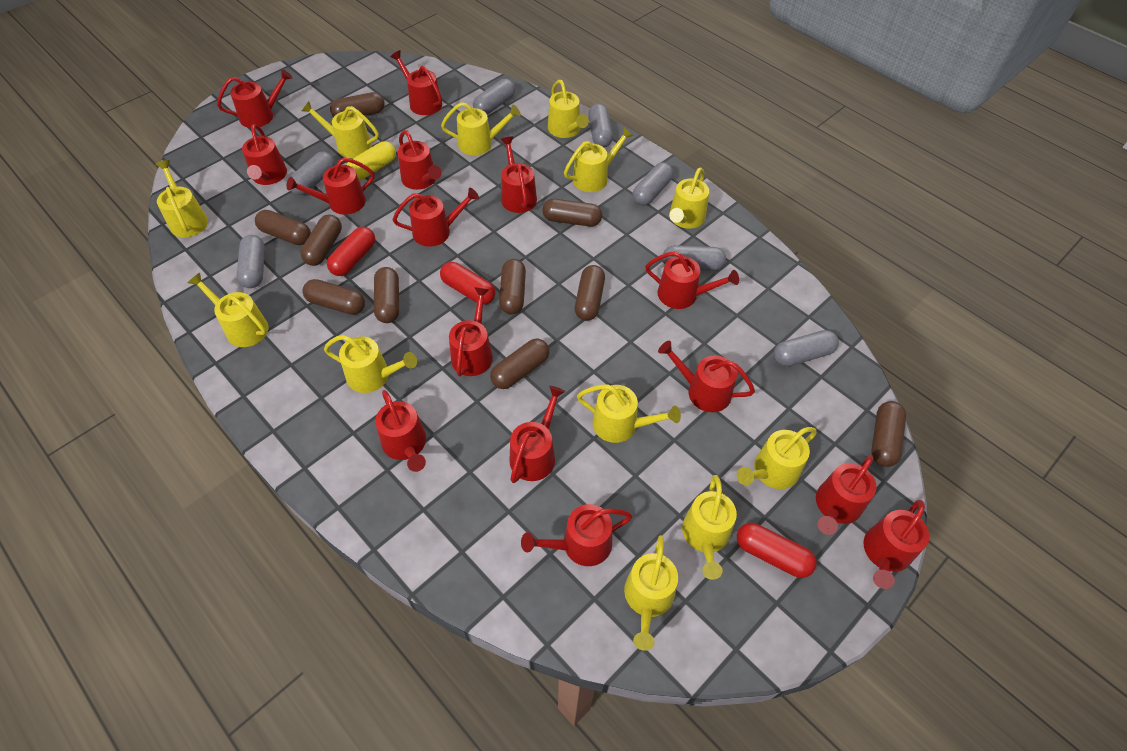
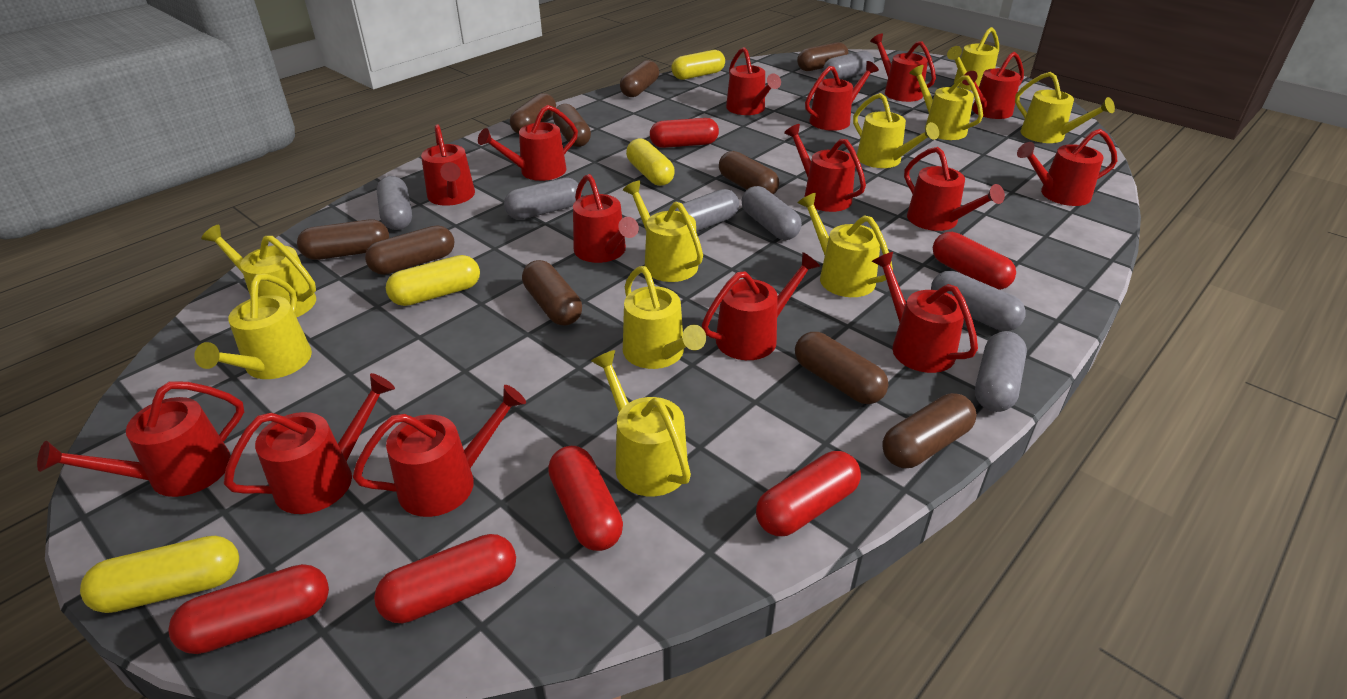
red capsule: 3 -> 6
yellow capsule: 1 -> 4
yellow watering can: 12 -> 10

